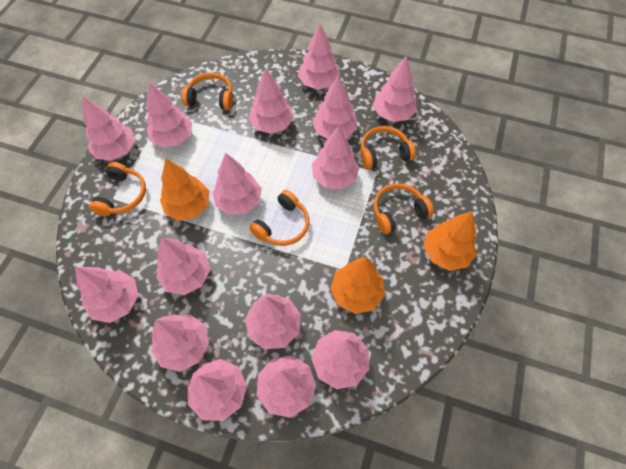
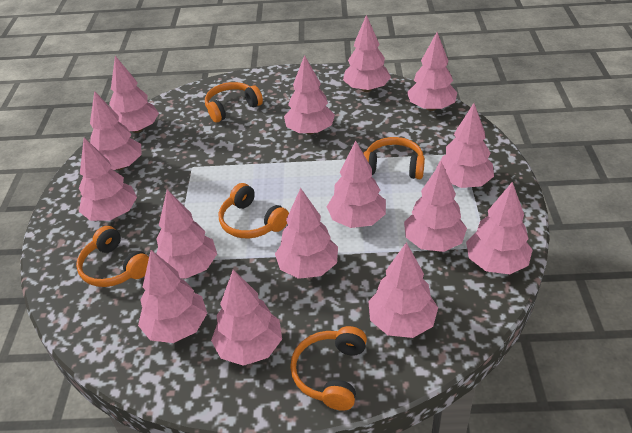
orange tree: 3 -> 0

